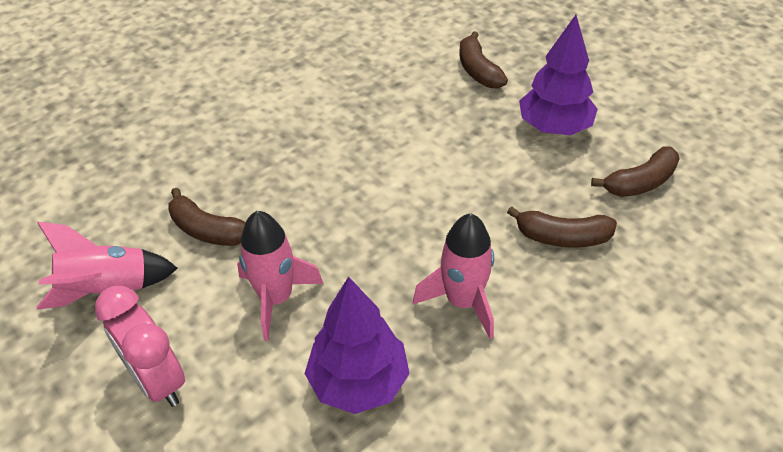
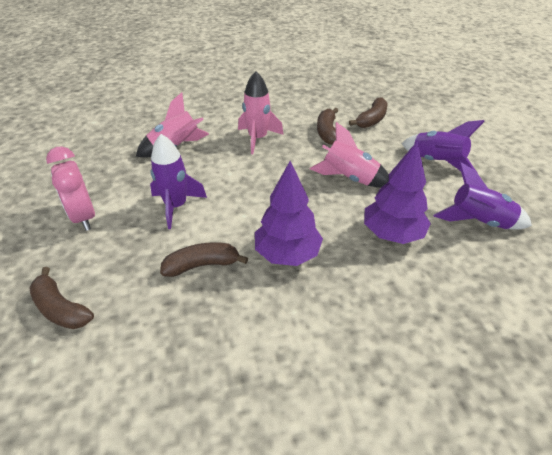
purple rocket: 0 -> 3

